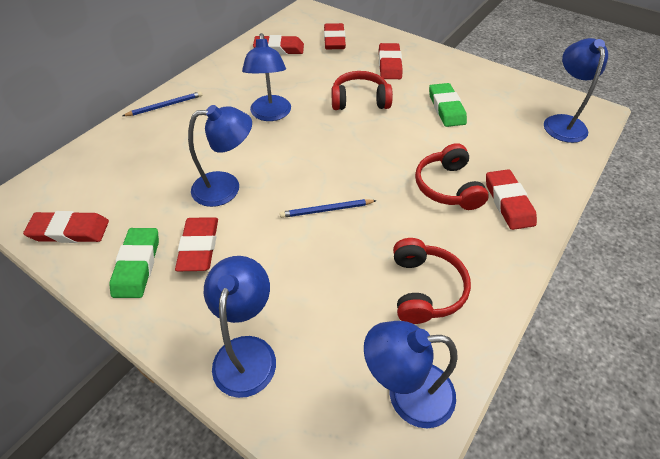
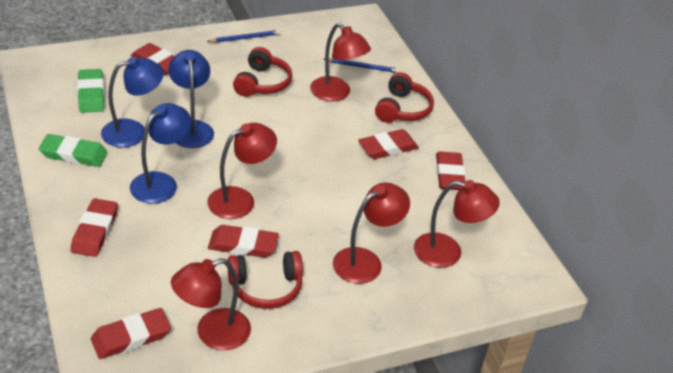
blue lamp: 5 -> 3
red lamp: 0 -> 5

